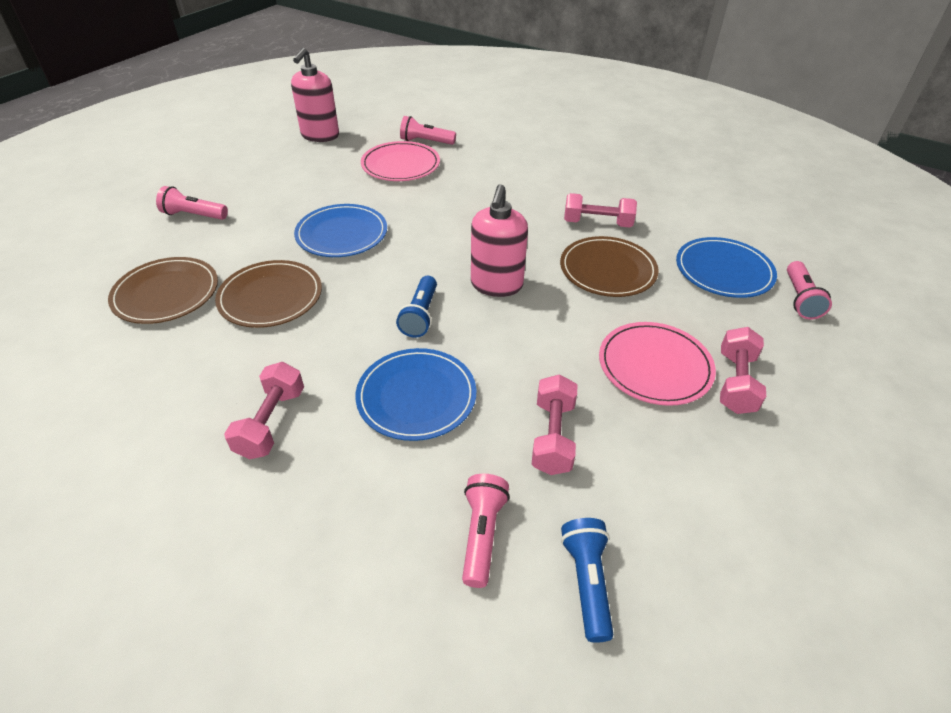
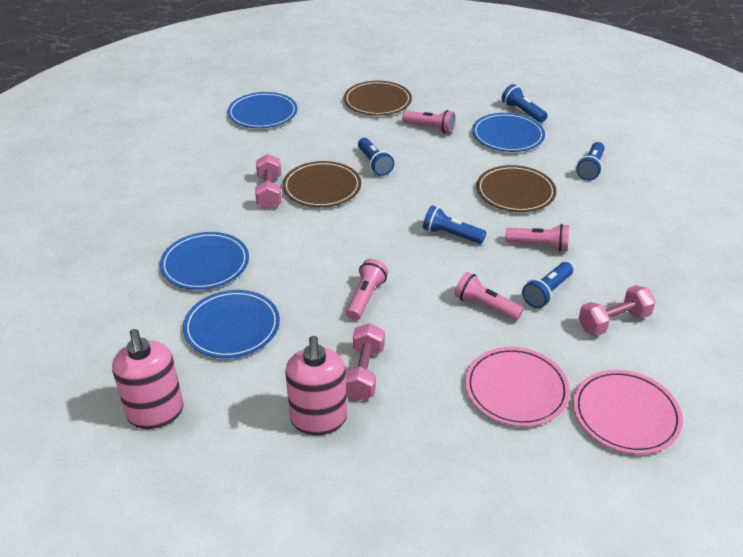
blue flashlight: 2 -> 5
blue plate: 3 -> 4
pink dumbbell: 4 -> 3

